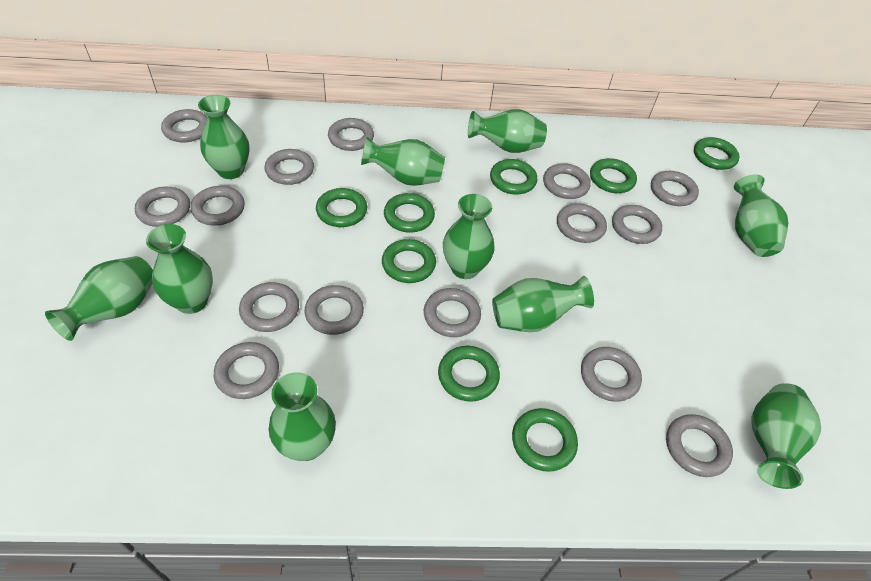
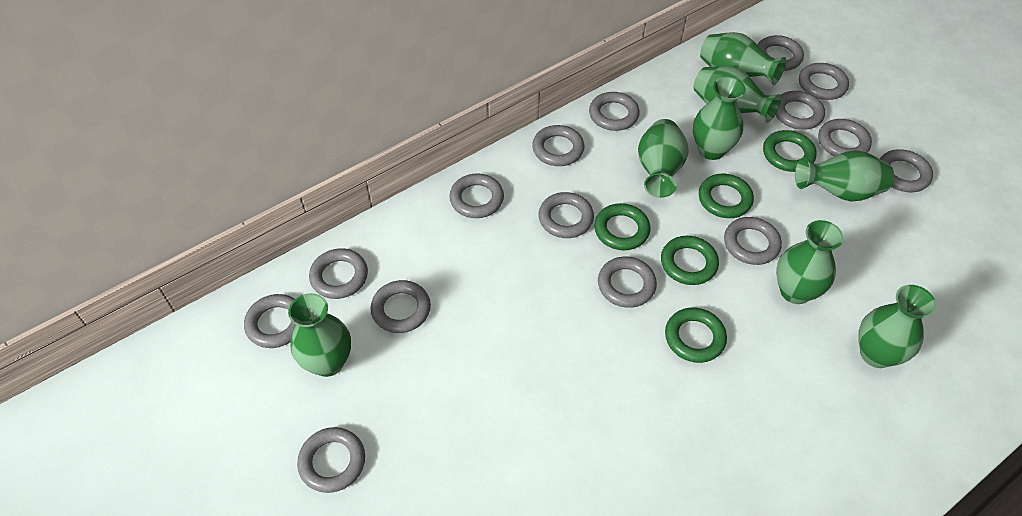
green ring: 8 -> 5
green vase: 10 -> 8

